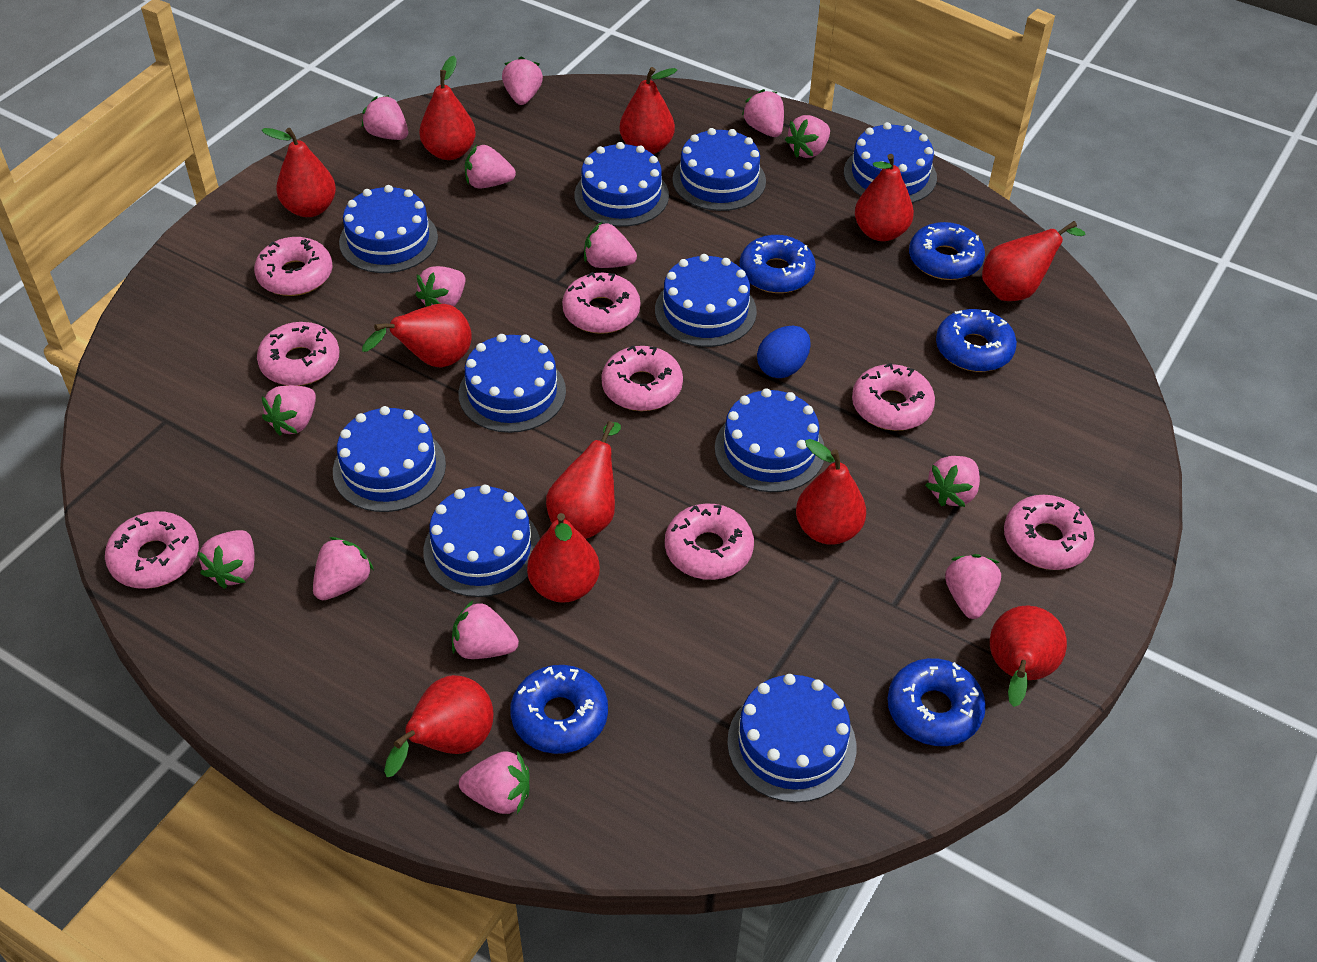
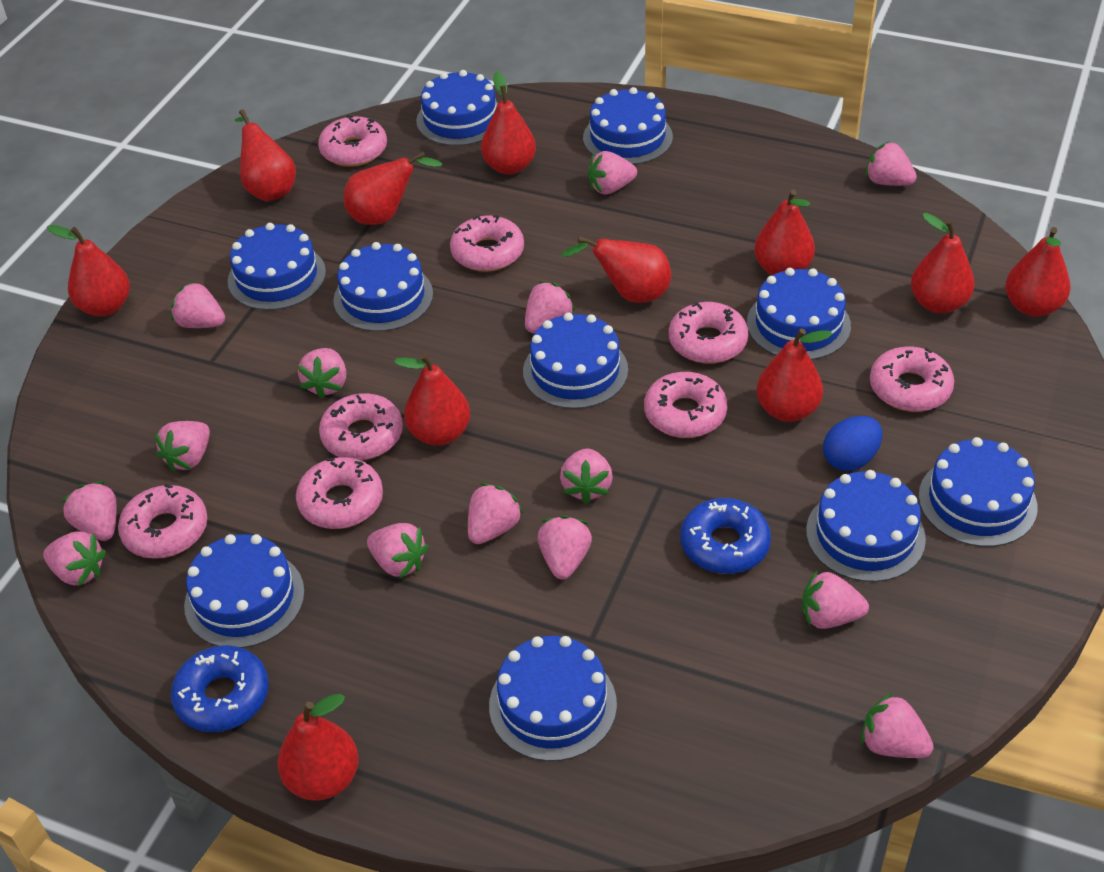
blue donut: 5 -> 2

